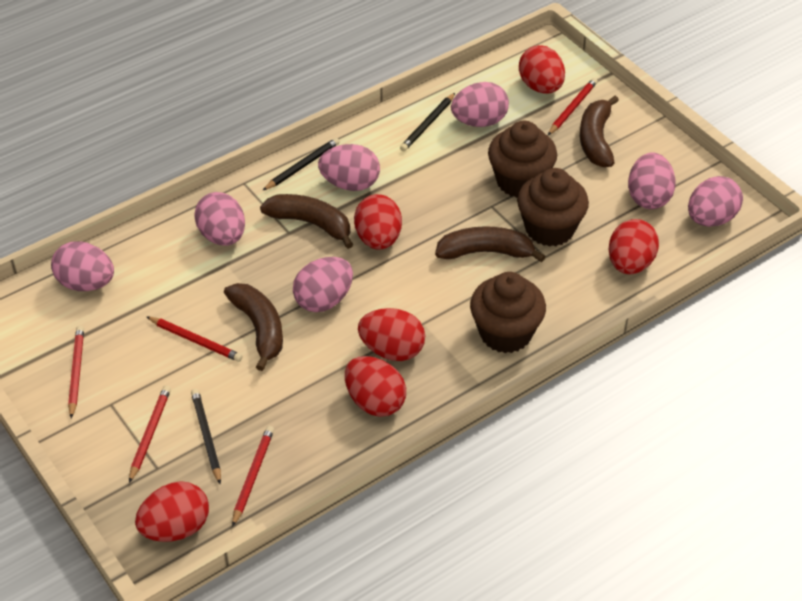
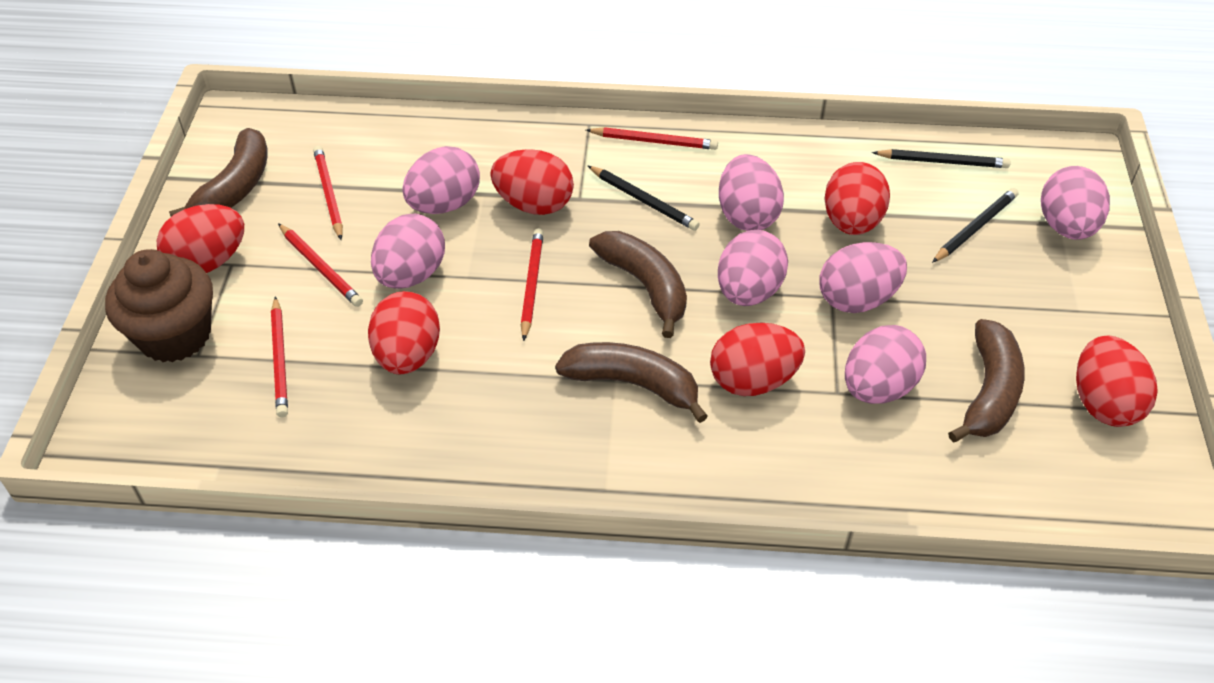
brown cupcake: 3 -> 1

